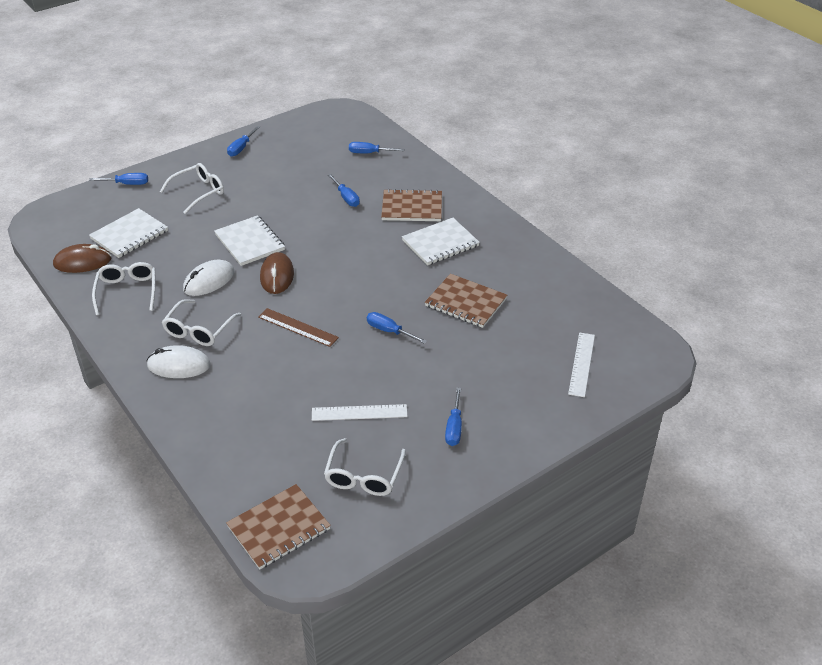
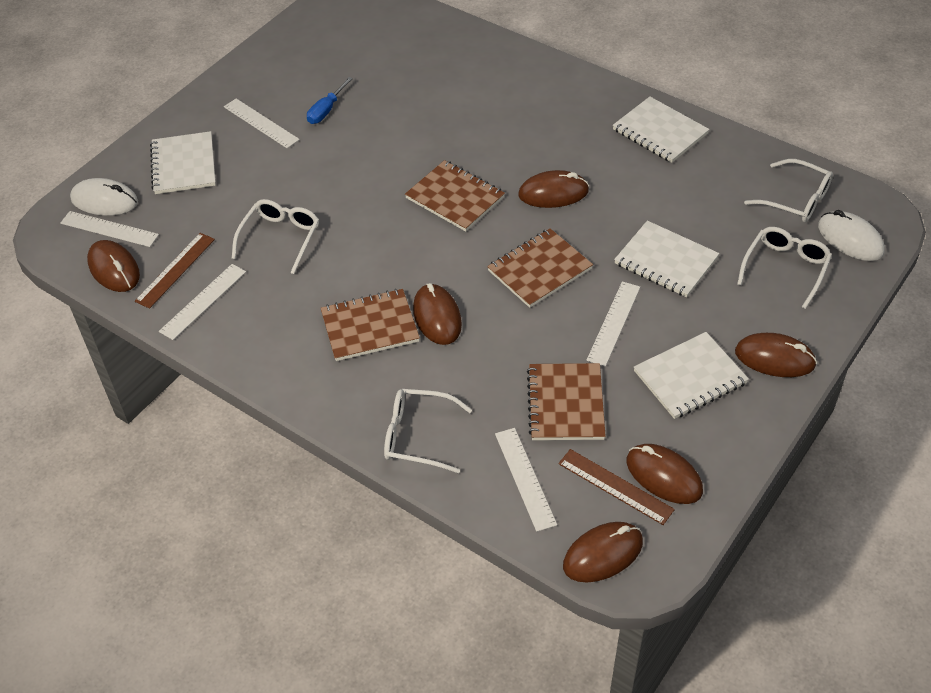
blue screwdriver: 6 -> 1
brown mouse: 2 -> 6
brown notebook: 3 -> 4
brown ruler: 1 -> 2
white notebook: 3 -> 4
white ruler: 2 -> 5

